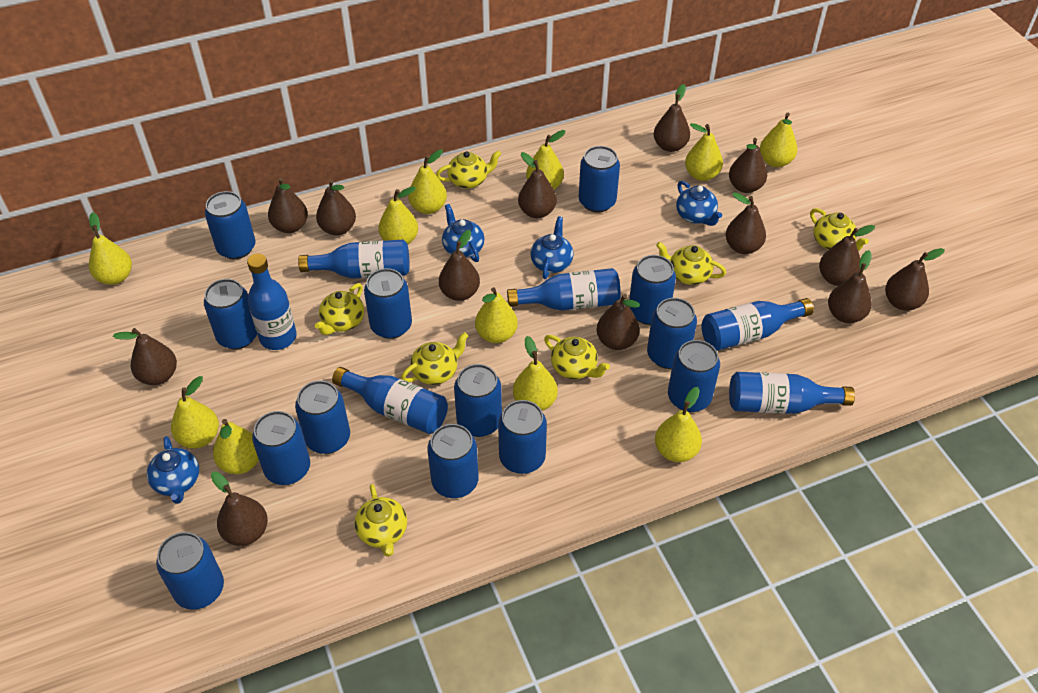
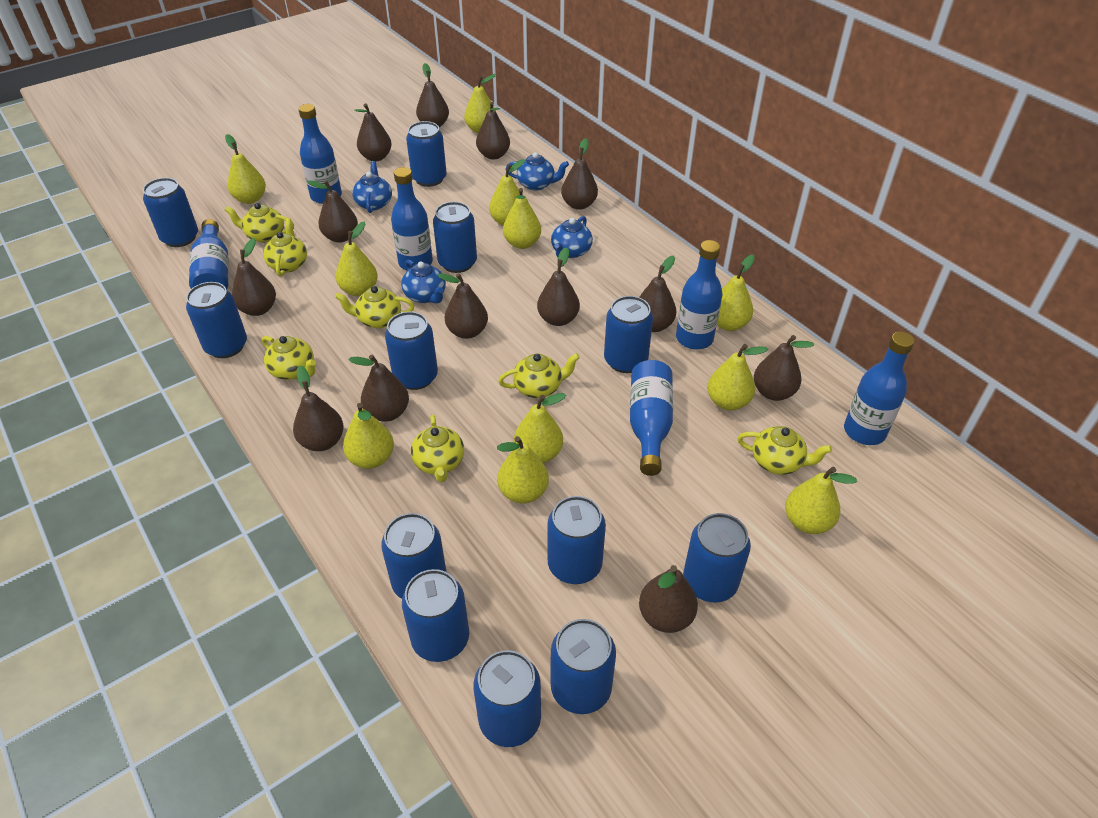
blue can: 13 -> 12

